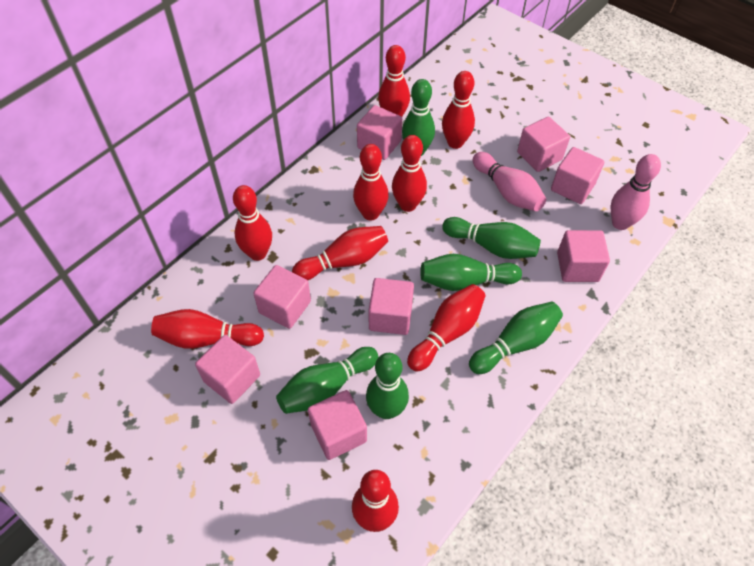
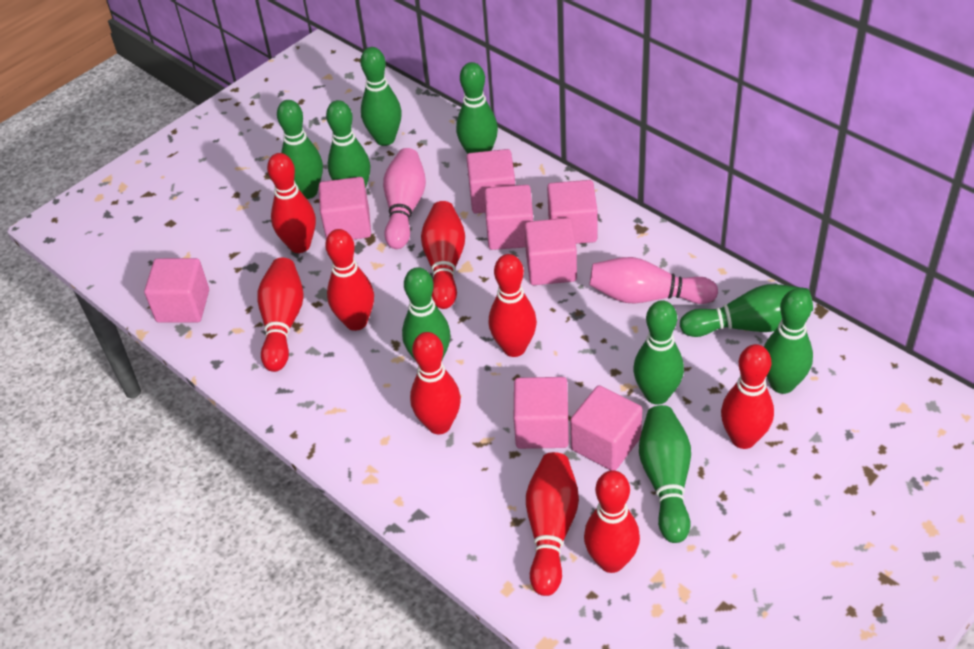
green bowling pin: 6 -> 9

